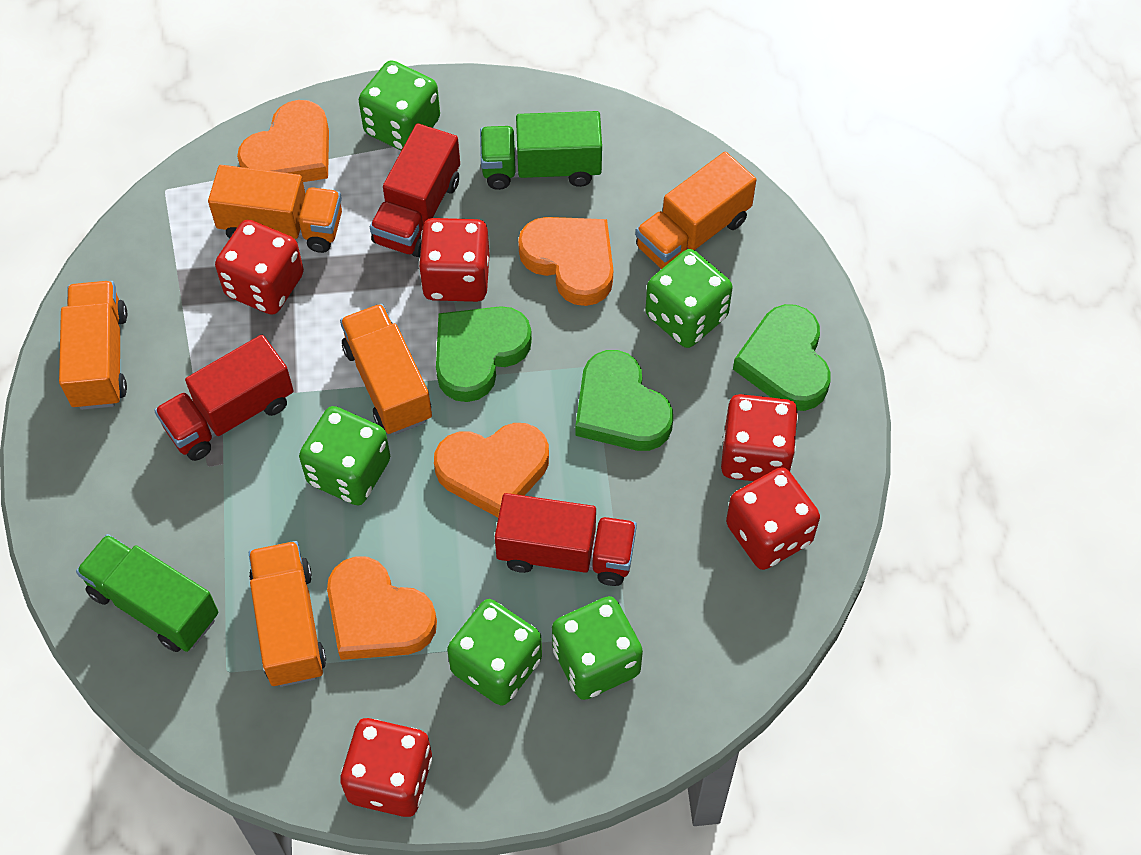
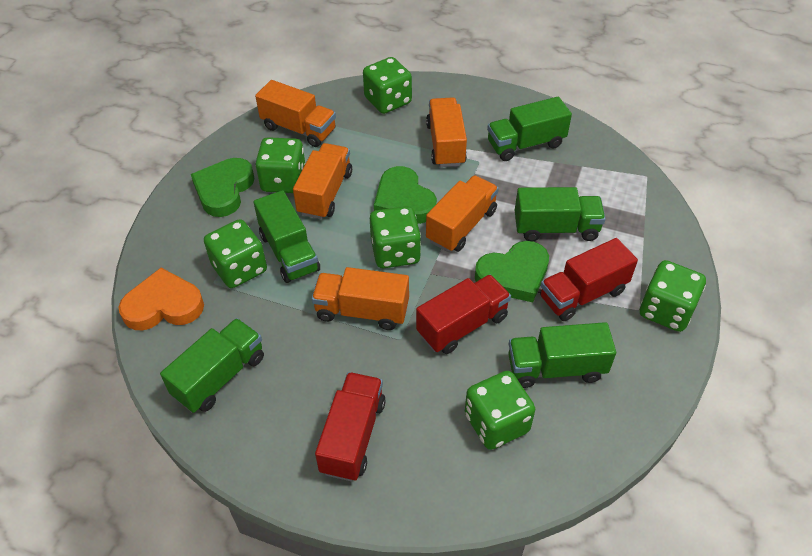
green dice: 5 -> 6
green truck: 2 -> 5
orange heart: 4 -> 1
red dice: 5 -> 0

